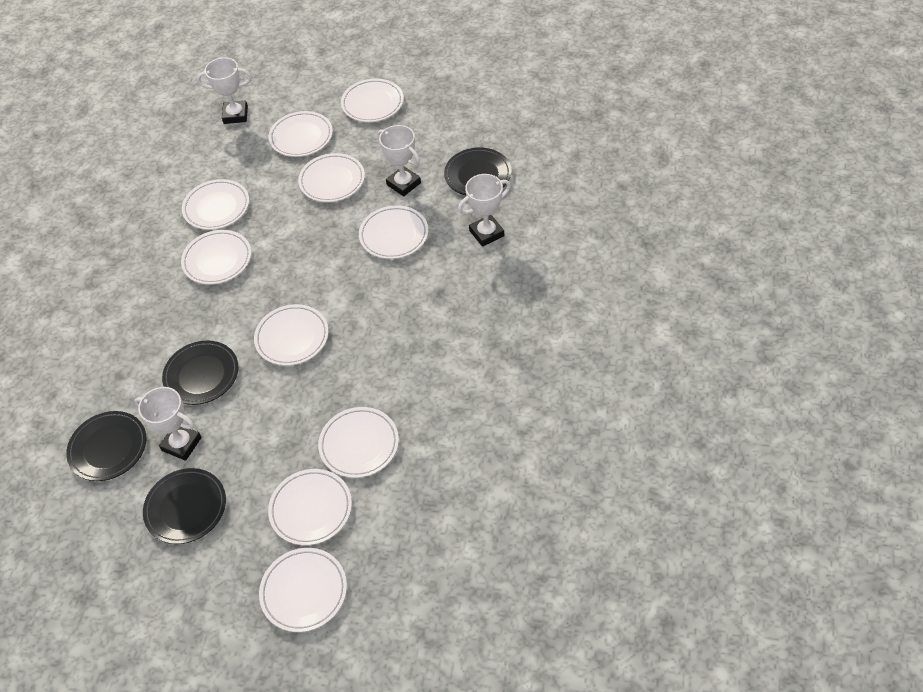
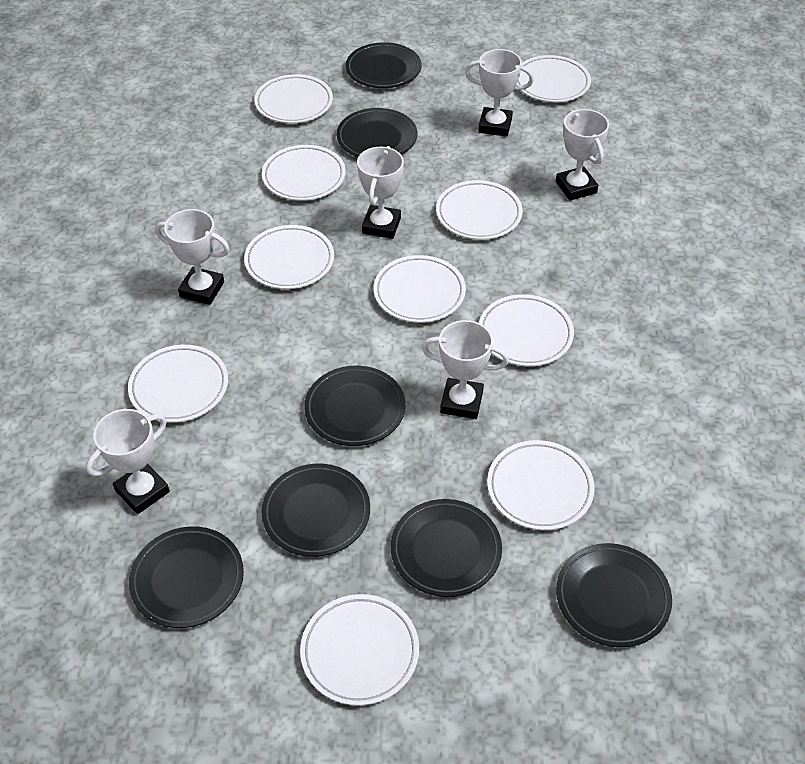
black plate: 4 -> 7
white trophy: 4 -> 6

